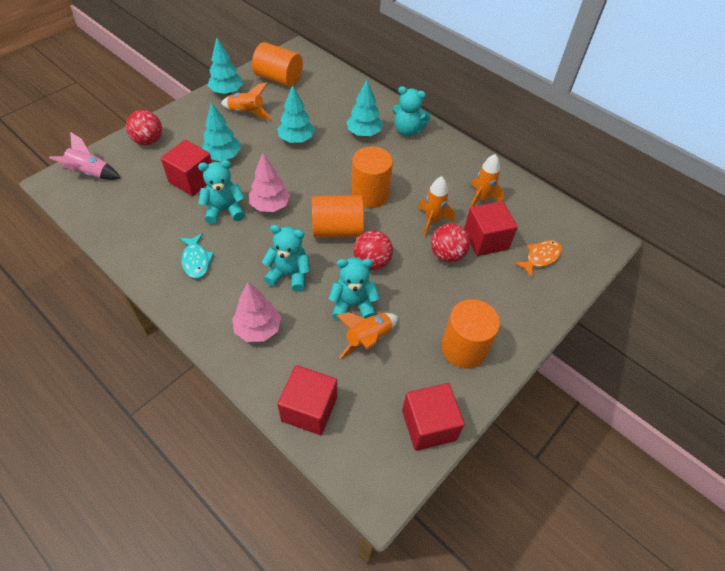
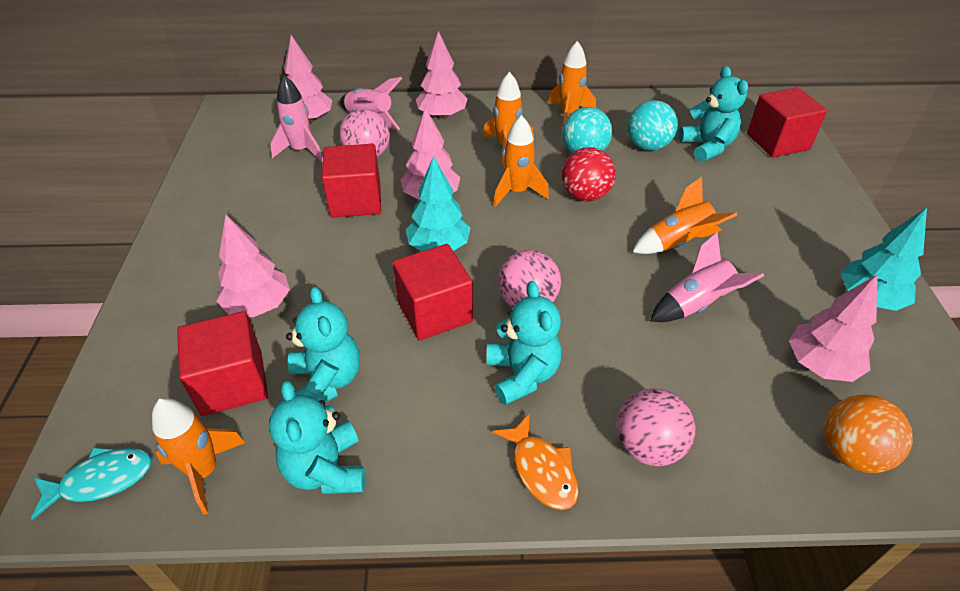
orange ball: 0 -> 1
orange cylinder: 4 -> 0
orange rocket: 4 -> 5
pink ball: 0 -> 3
pink rocket: 1 -> 3
pink tree: 2 -> 5
red ball: 3 -> 1
turquoise ball: 0 -> 2
turquoise tree: 4 -> 2

